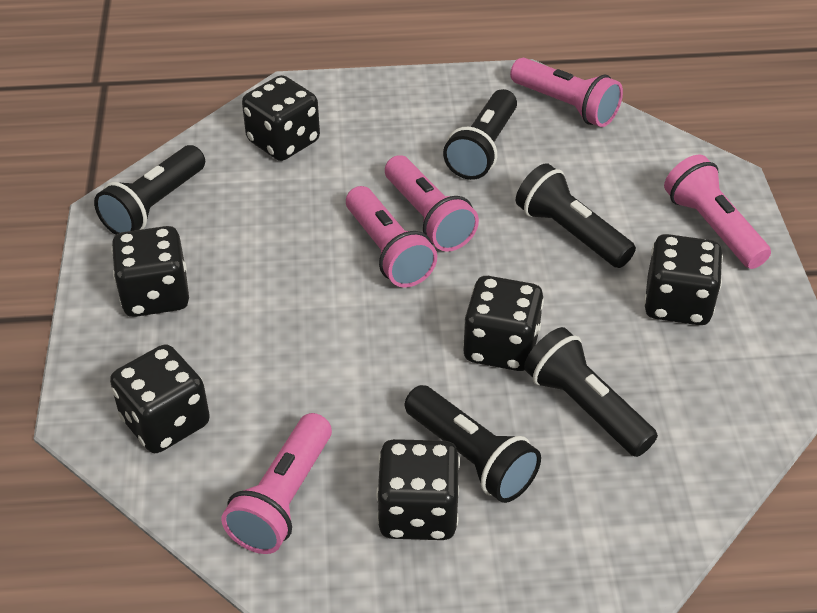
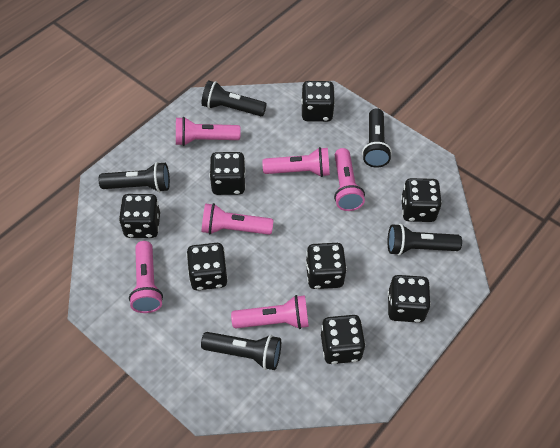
black dice: 6 -> 8
pink flashlight: 5 -> 6

